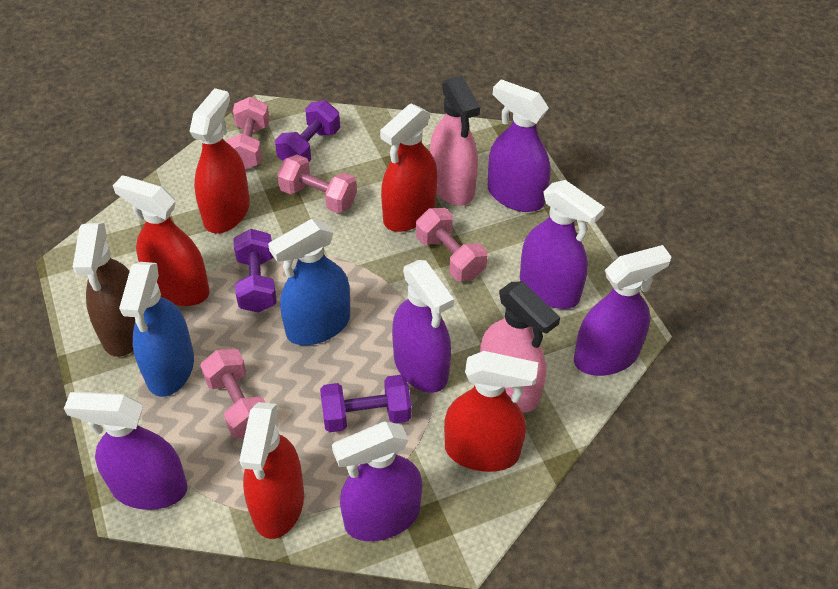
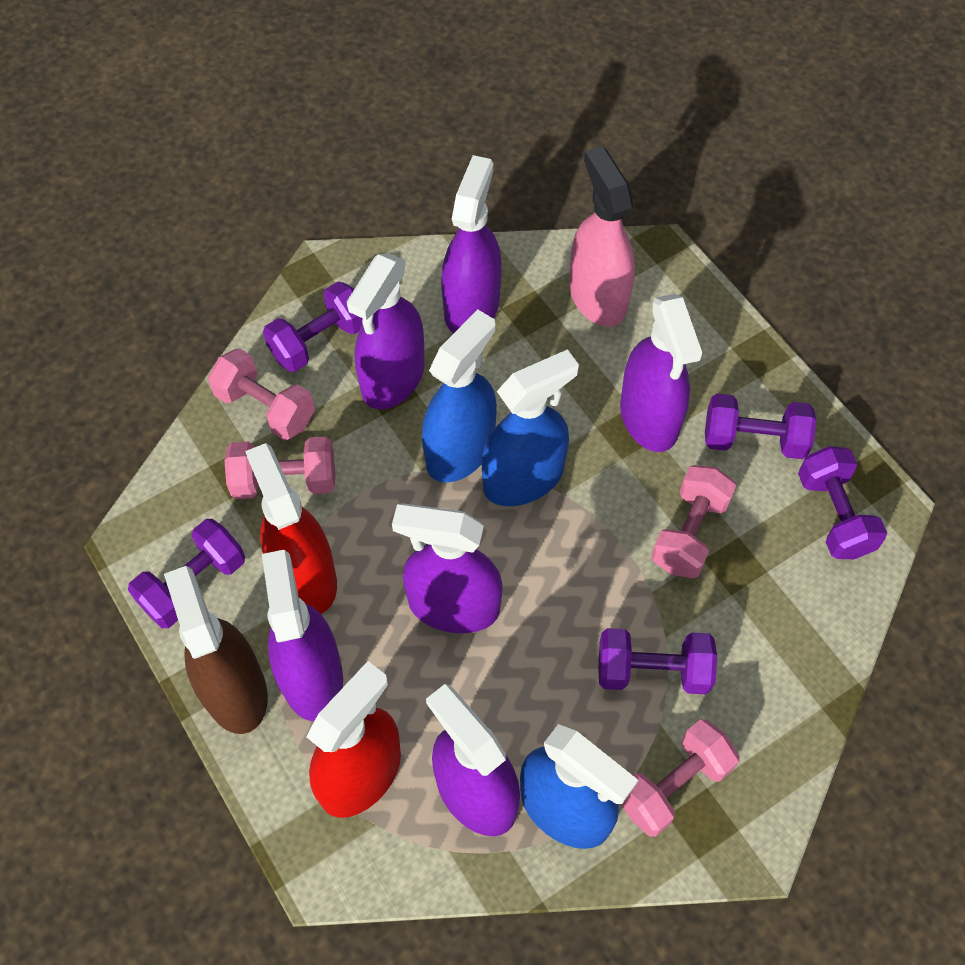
blue spray bottle: 2 -> 3
pink spray bottle: 2 -> 1
purple dumbbell: 3 -> 5
red spray bottle: 5 -> 2

